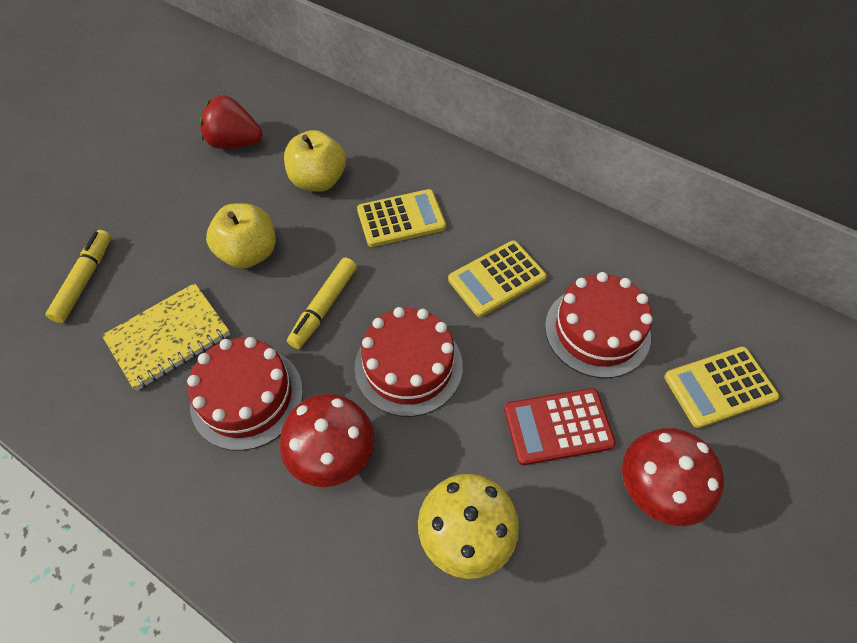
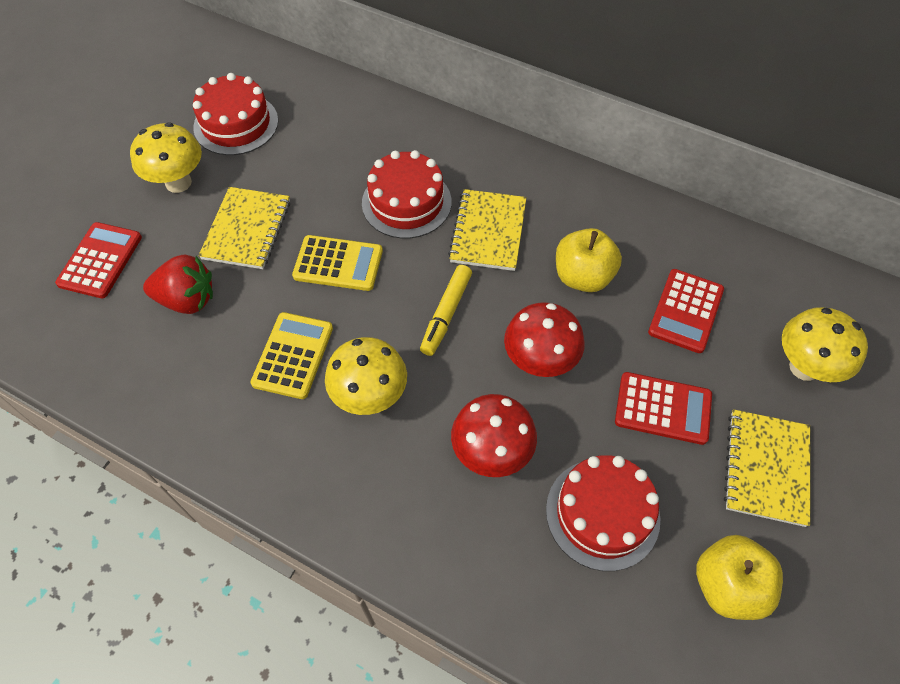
red calculator: 1 -> 3
yellow calculator: 3 -> 2
yellow marker: 2 -> 1
yellow mushroom: 1 -> 3
yellow notebook: 1 -> 3

